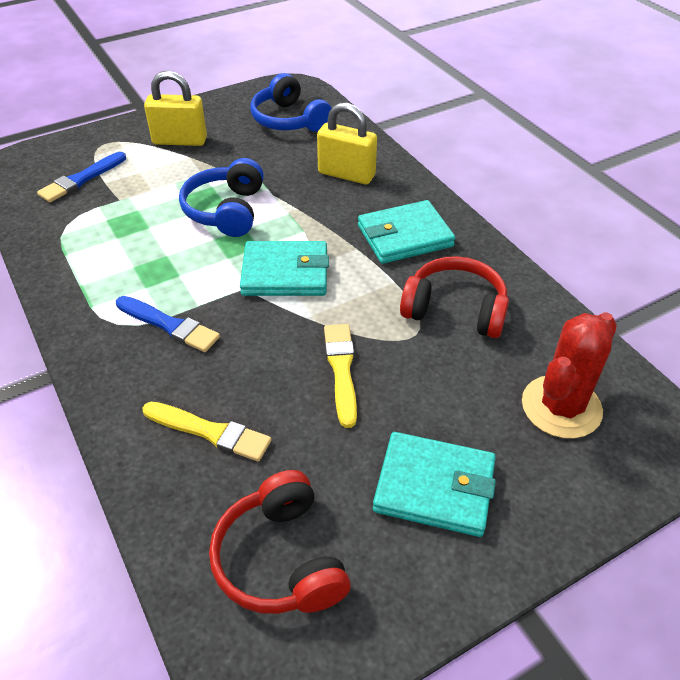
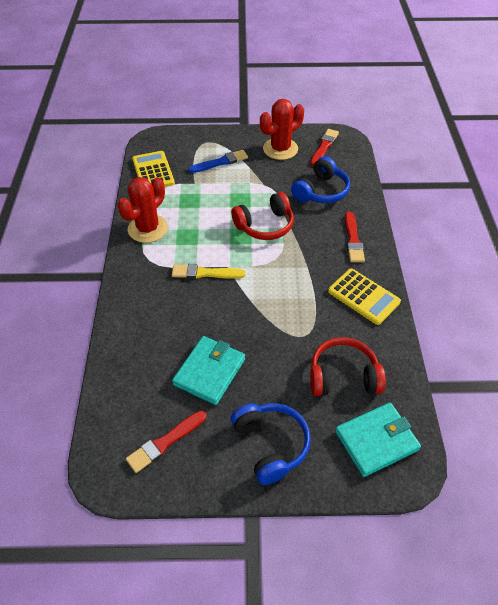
blue brush: 2 -> 1
red brush: 0 -> 3
red cactus: 1 -> 2
turquoise wallet: 3 -> 2
yellow brush: 2 -> 1
yellow calculator: 0 -> 2
yellow padlock: 2 -> 0

